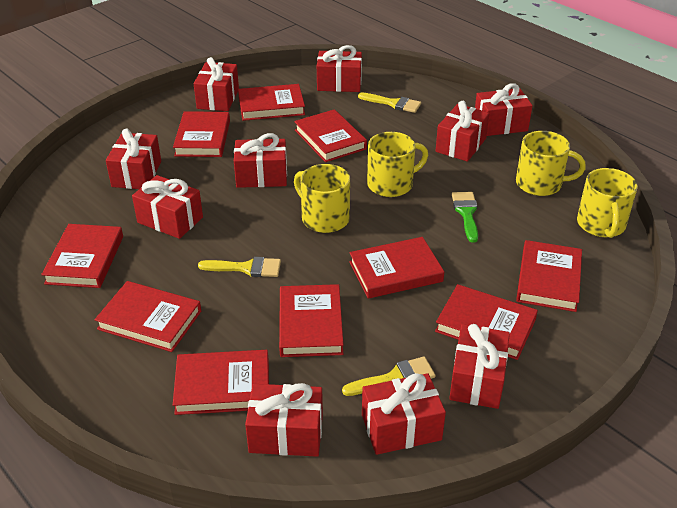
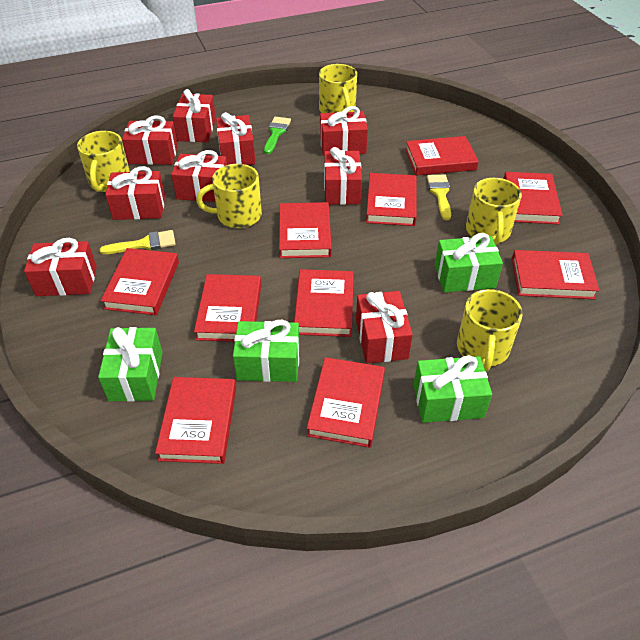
green gift: 0 -> 4
red gift: 10 -> 9
yellow brush: 3 -> 2
yellow mug: 4 -> 5

